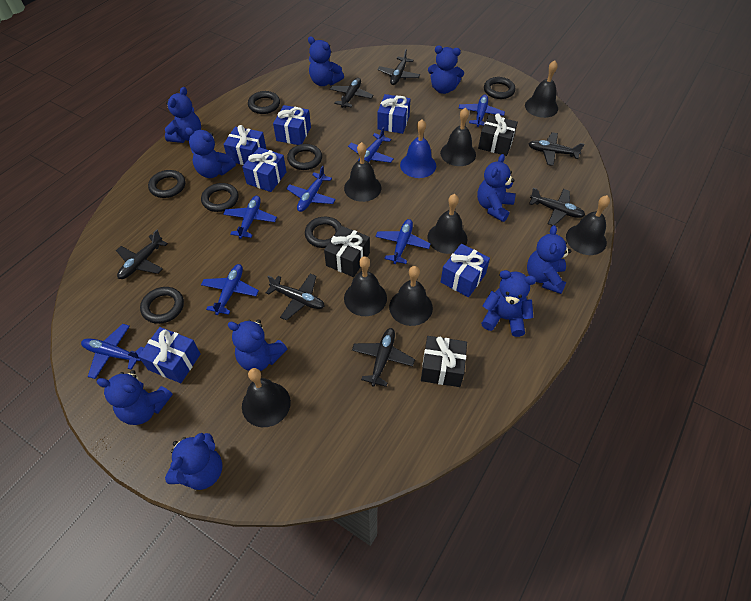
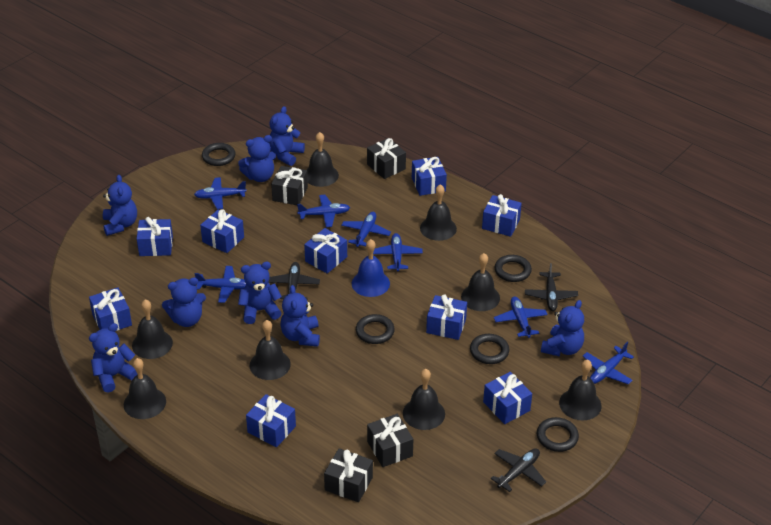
black gift: 3 -> 4
black plane: 7 -> 3
black ring: 7 -> 5
blue gift: 6 -> 9
blue teddy bear: 10 -> 8

